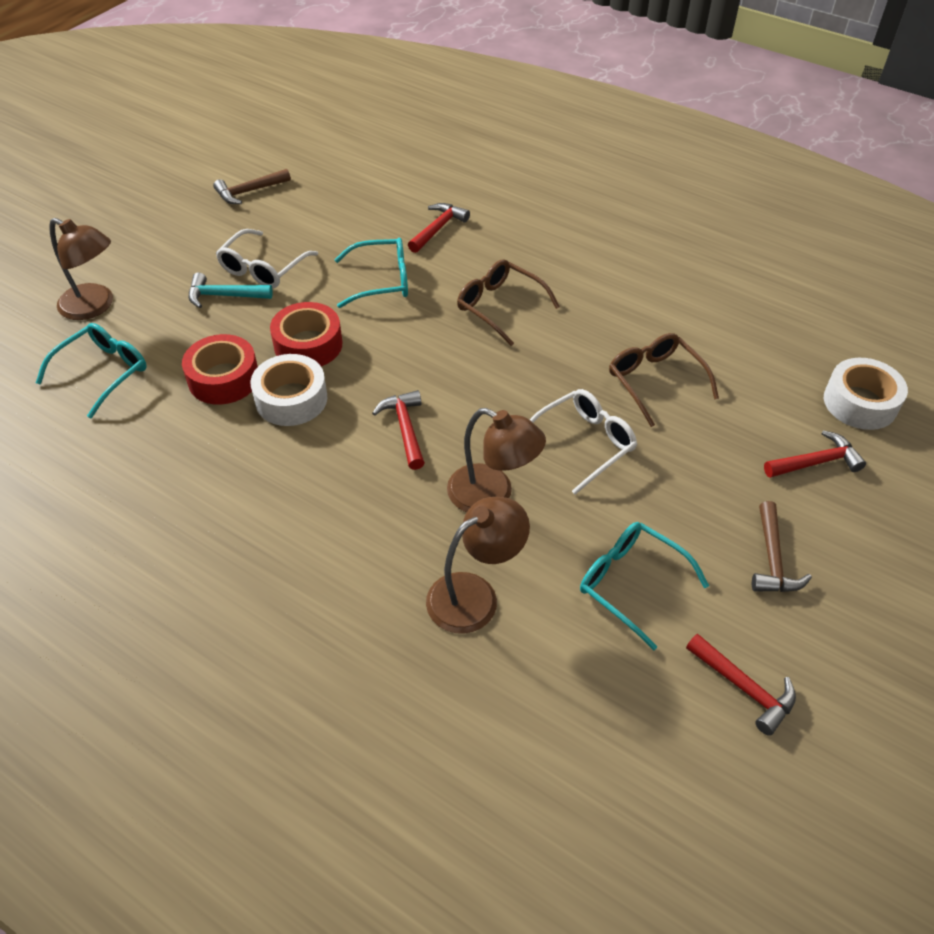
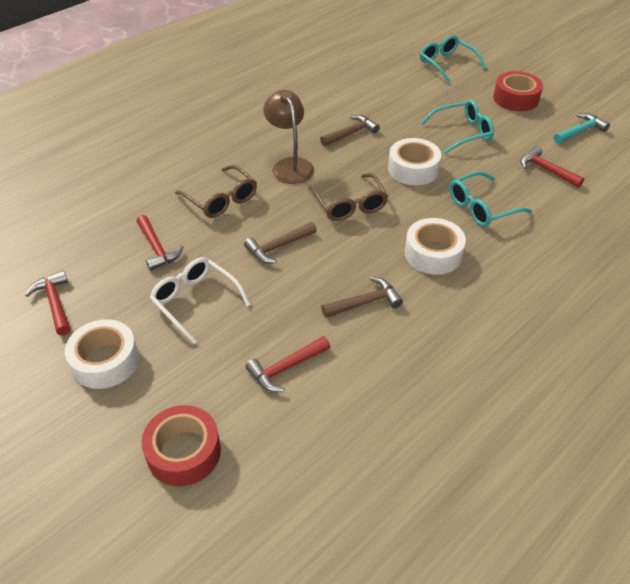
brown hammer: 2 -> 3
brown lamp: 3 -> 1
white glasses: 2 -> 1
white tape: 2 -> 3

